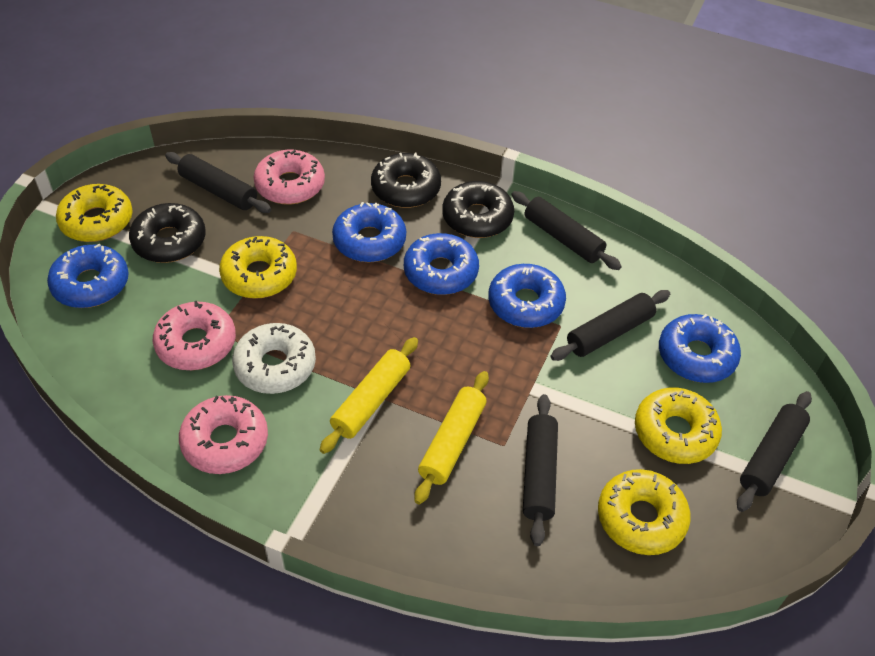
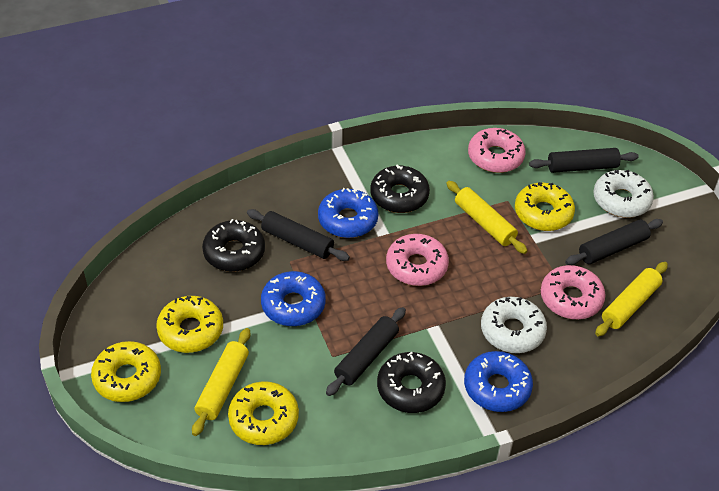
black rolling pin: 5 -> 4
blue donut: 5 -> 3
white donut: 1 -> 2
yellow rolling pin: 2 -> 3

